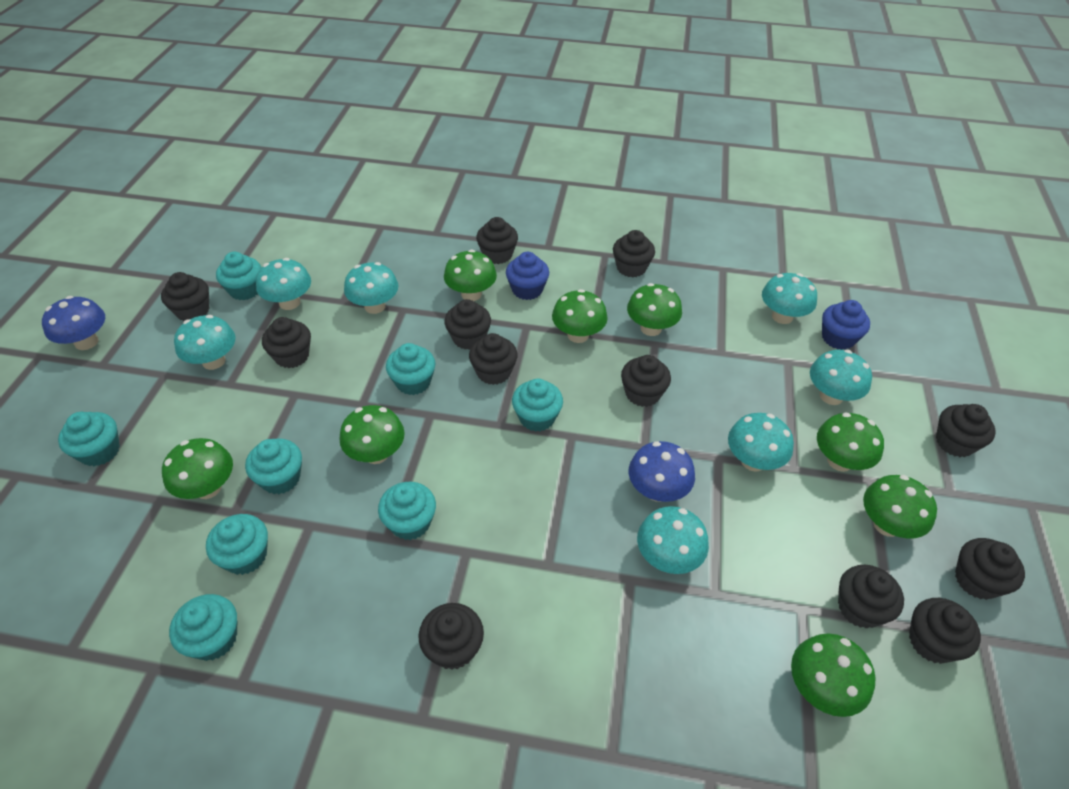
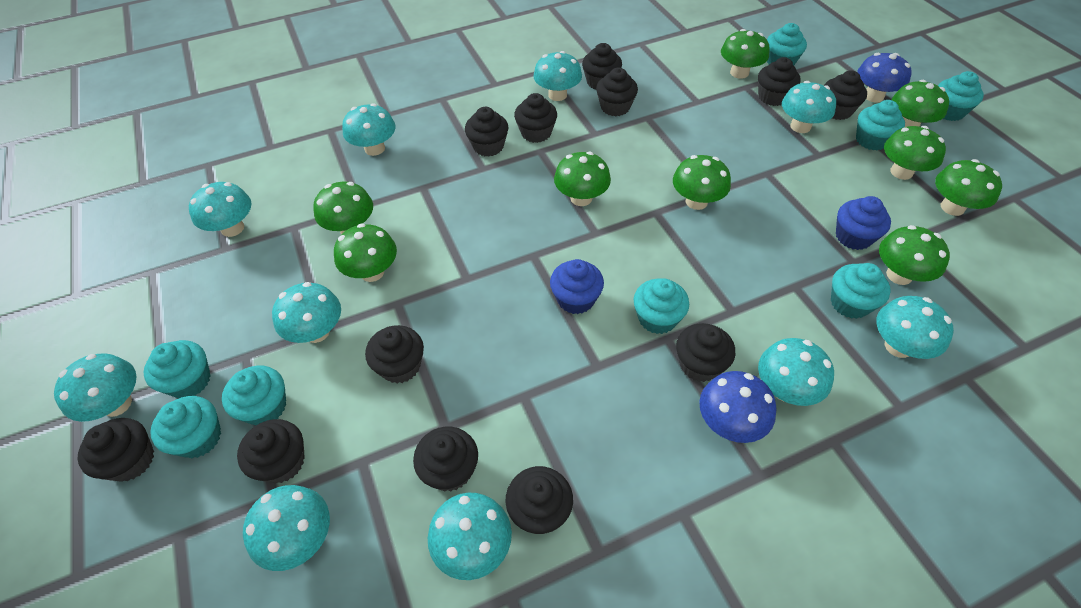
green mushroom: 8 -> 9
turquoise mushroom: 7 -> 10

